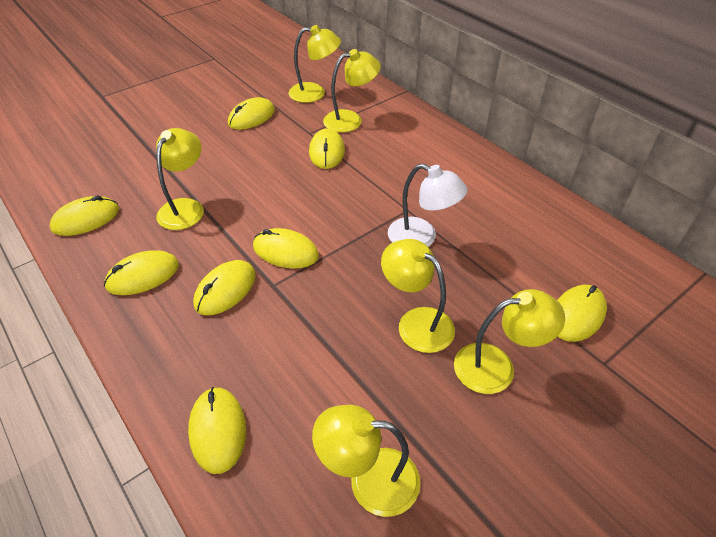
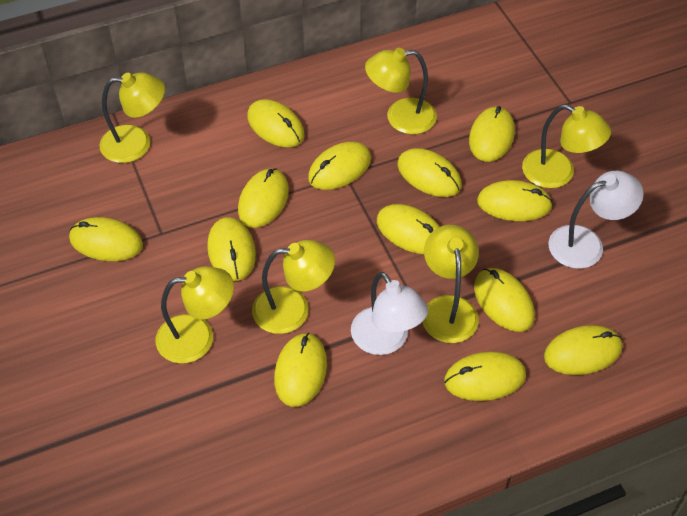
white lamp: 1 -> 2
yellow mouse: 8 -> 13

